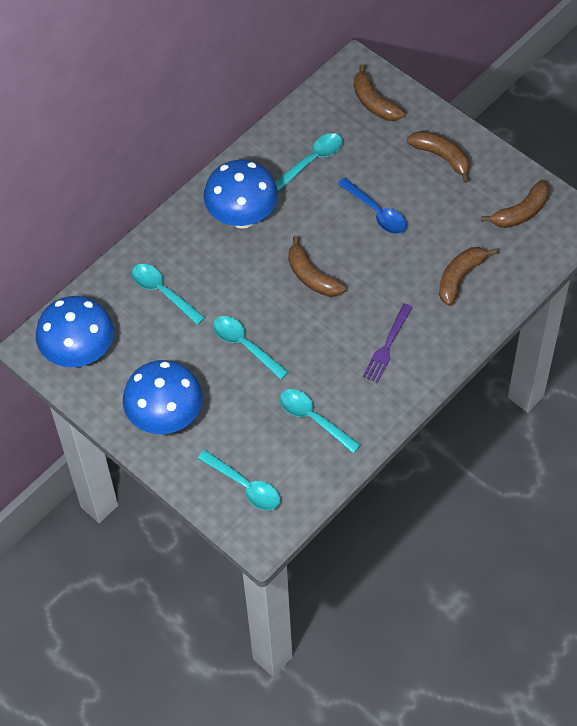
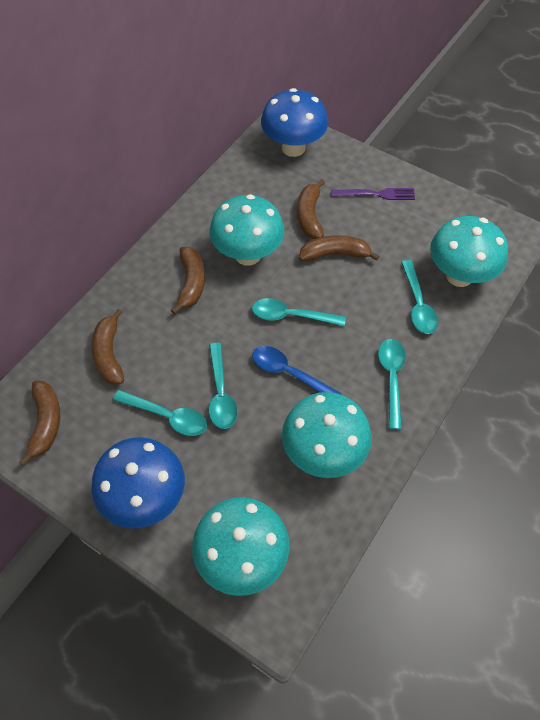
blue mushroom: 3 -> 2
turquoise mushroom: 0 -> 4

